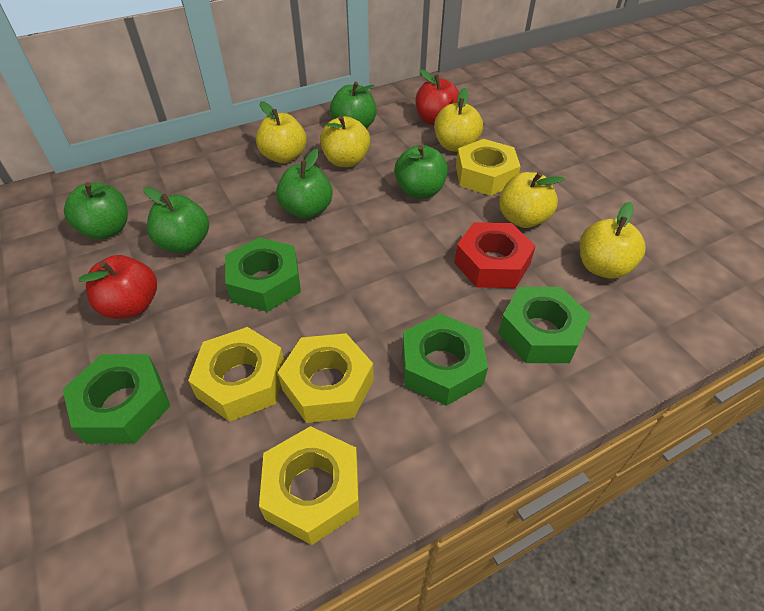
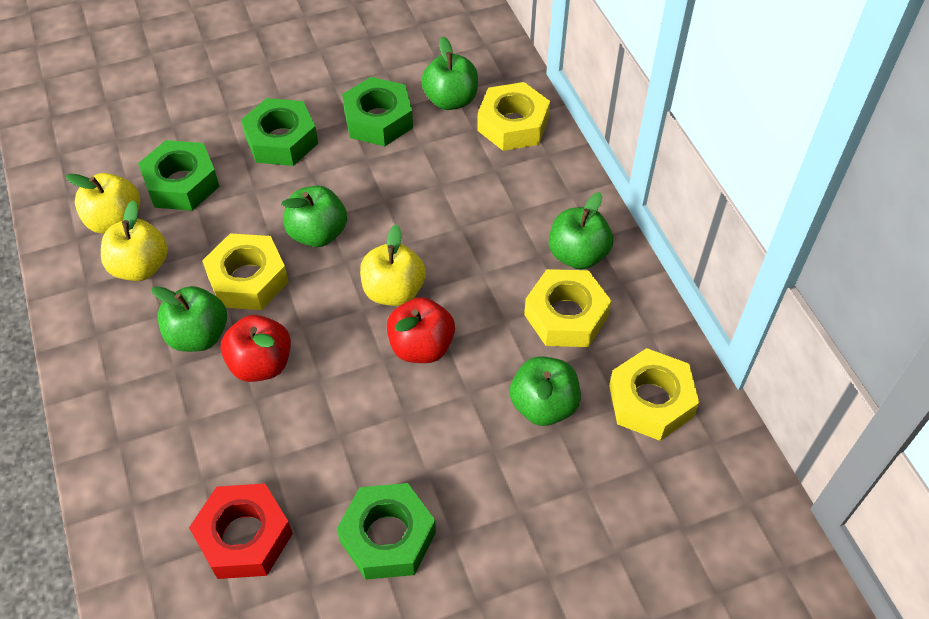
yellow apple: 5 -> 3

